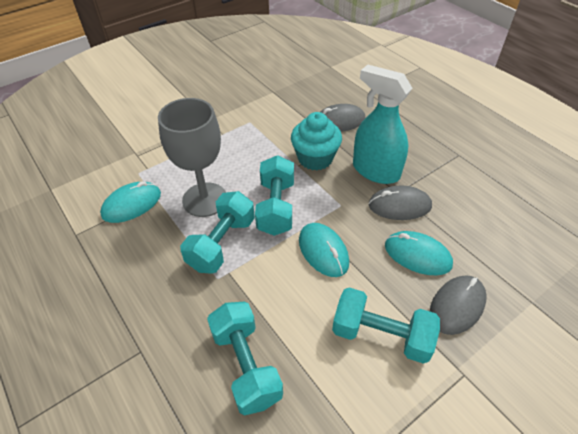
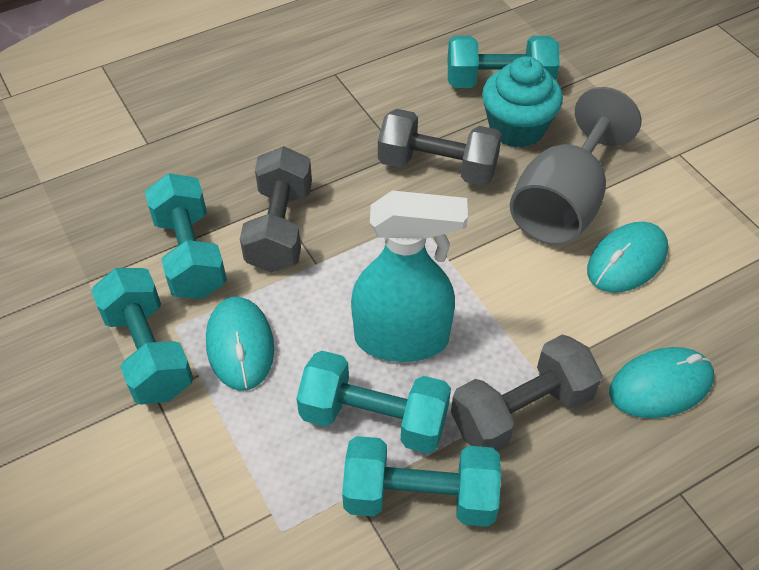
grey dumbbell: 0 -> 3
grey mouse: 3 -> 0
turquoise dumbbell: 4 -> 5

